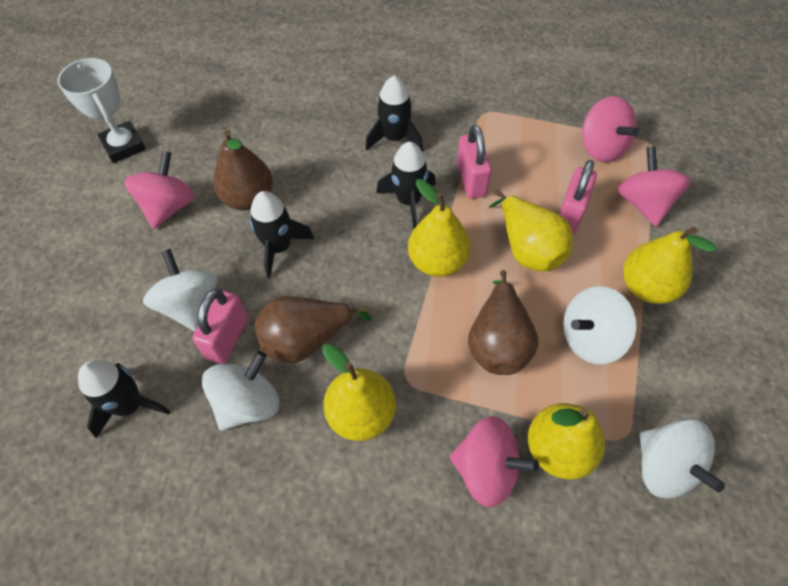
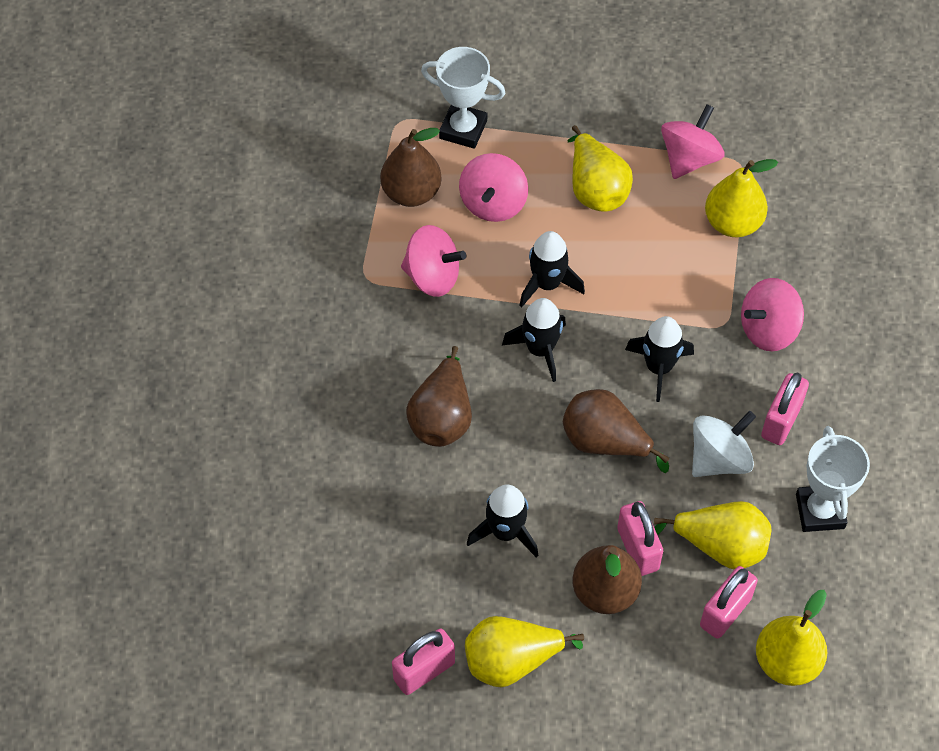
brown pear: 3 -> 4
pink padlock: 3 -> 4
white spinning top: 4 -> 1
white trophy: 1 -> 2

